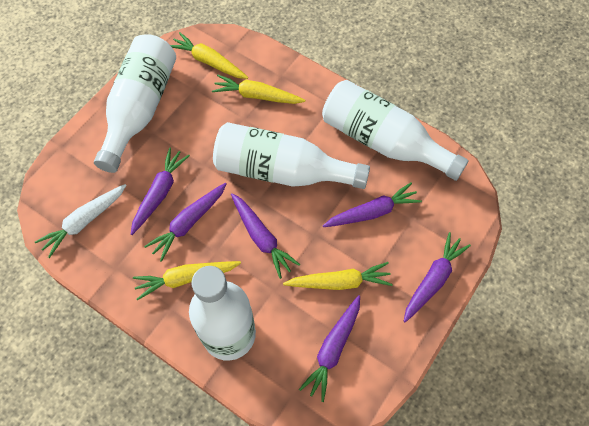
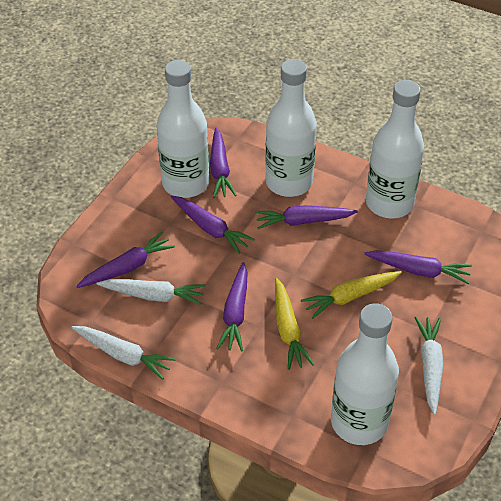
white carrot: 1 -> 3
yellow carrot: 4 -> 2

